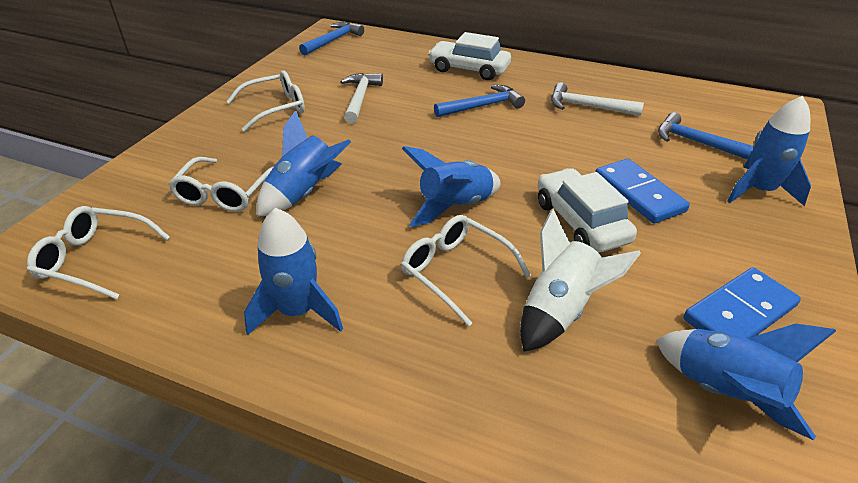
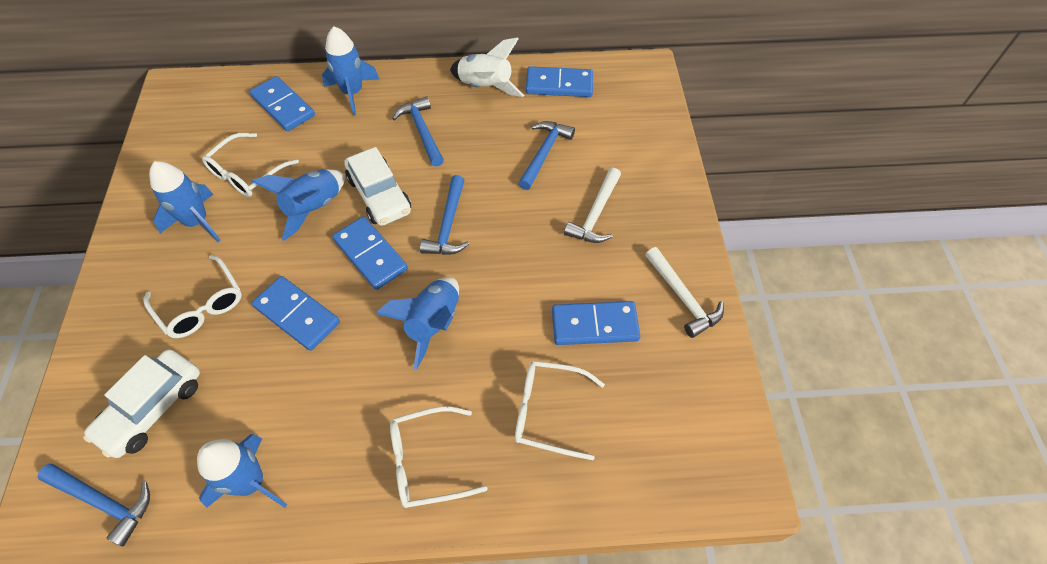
blue domino: 2 -> 5
blue hammer: 3 -> 4

